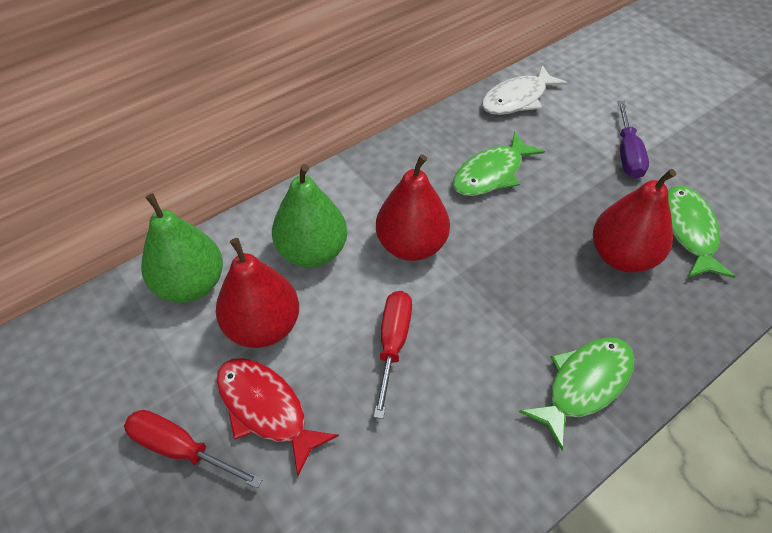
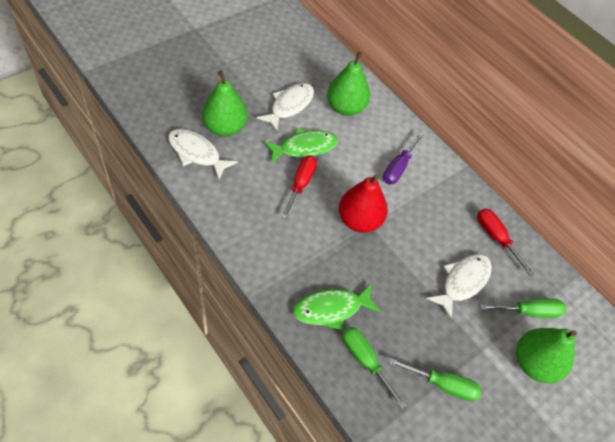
green fish: 3 -> 2
green pear: 2 -> 3
green screwdriver: 0 -> 3
red fish: 1 -> 0
red pear: 3 -> 1
white fish: 1 -> 3

